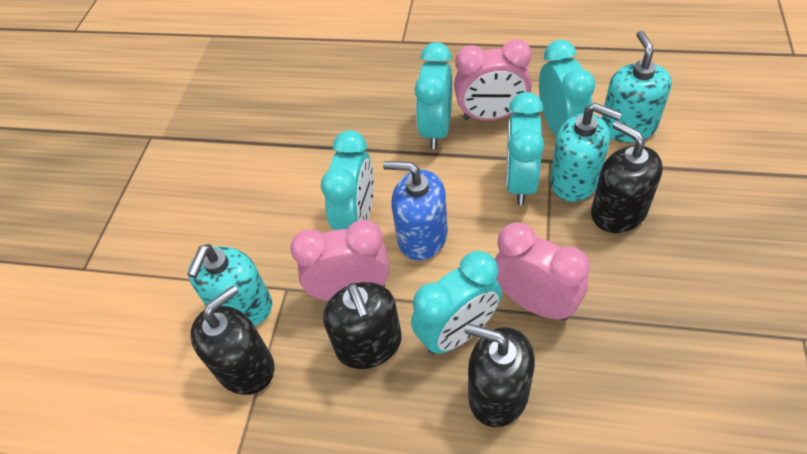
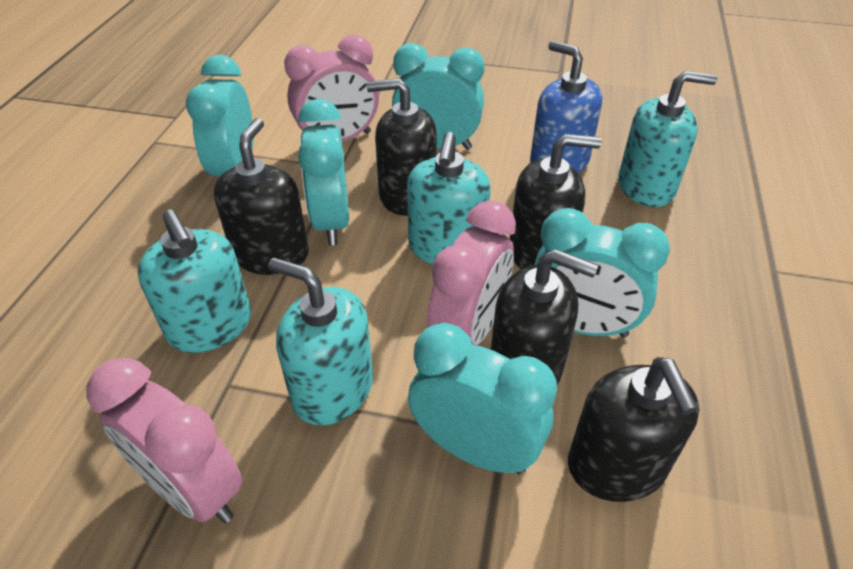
black soap dispenser: 4 -> 5
turquoise soap dispenser: 3 -> 4

